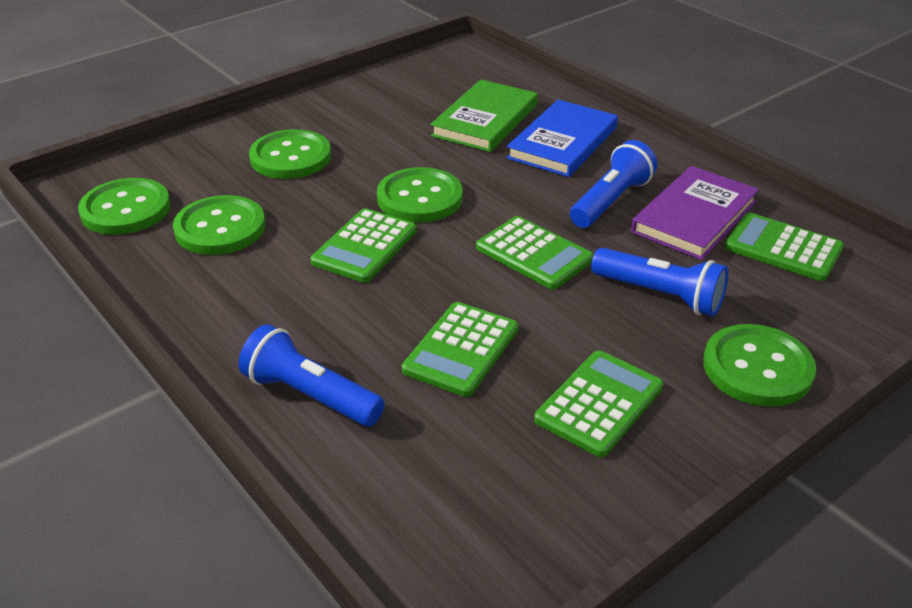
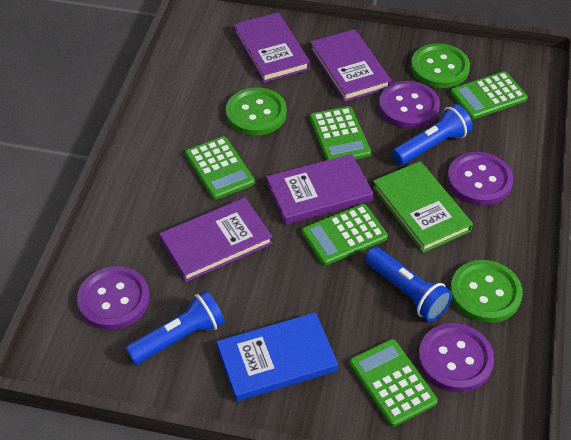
green button: 5 -> 3
purple book: 1 -> 4
purple button: 0 -> 4

